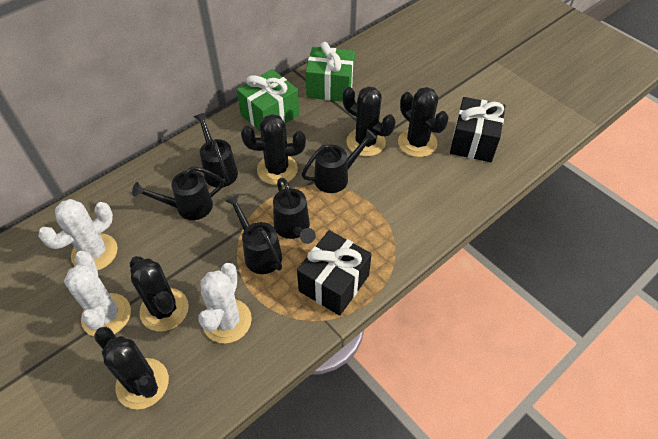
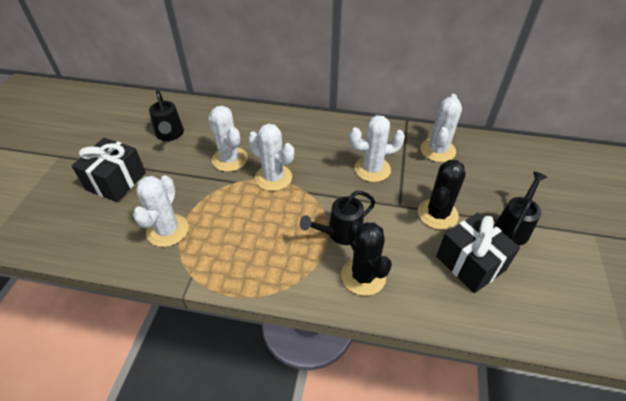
black cactus: 5 -> 2
black watering can: 5 -> 3
green gift: 2 -> 0
white cactus: 3 -> 5

